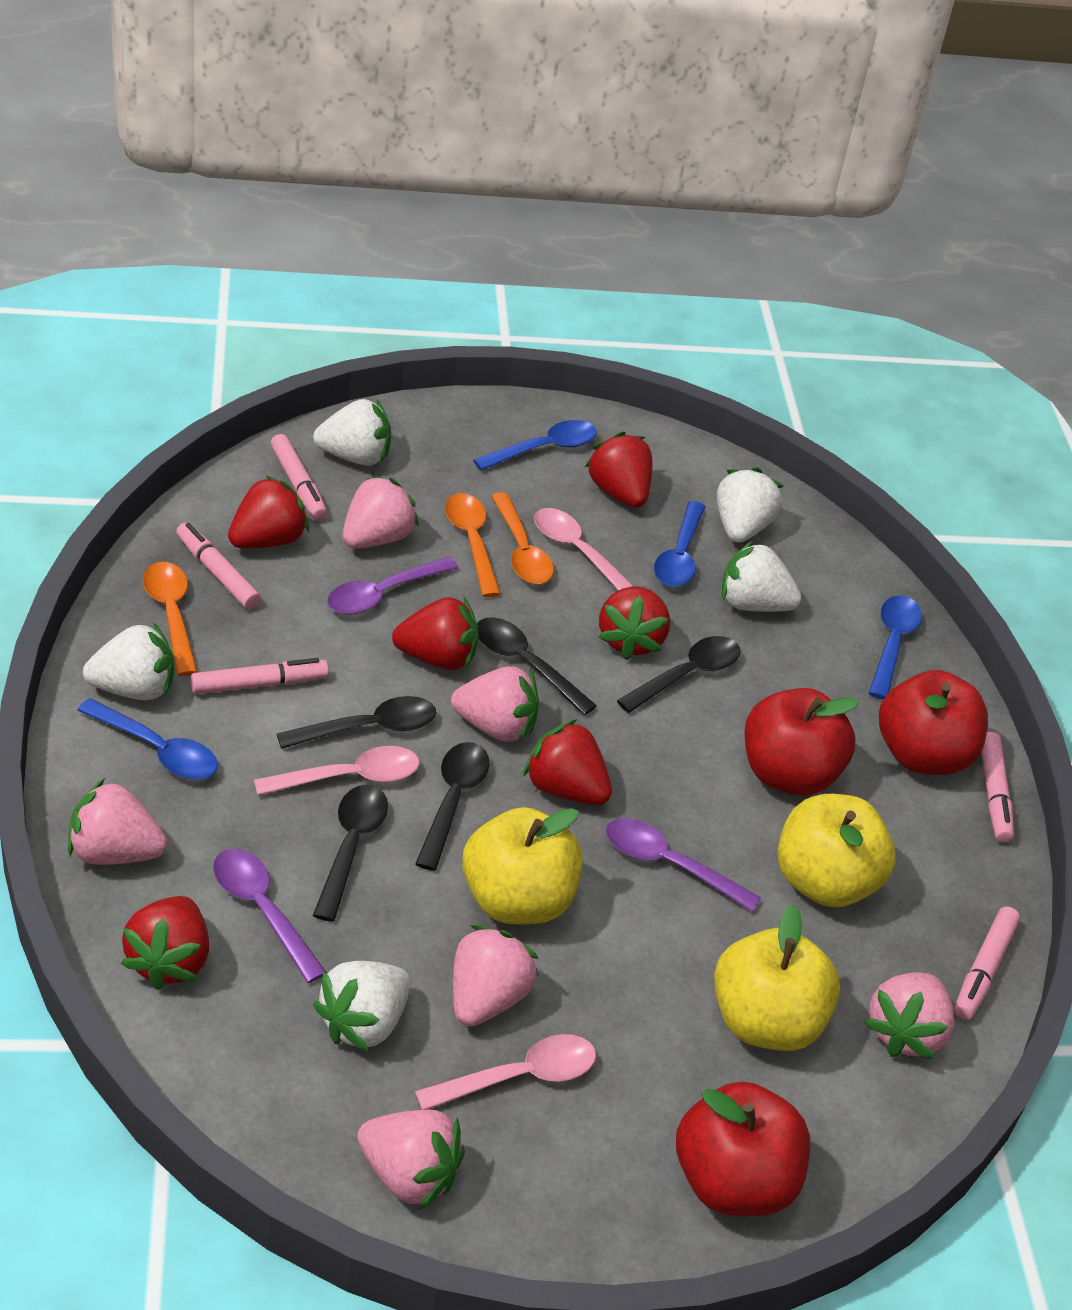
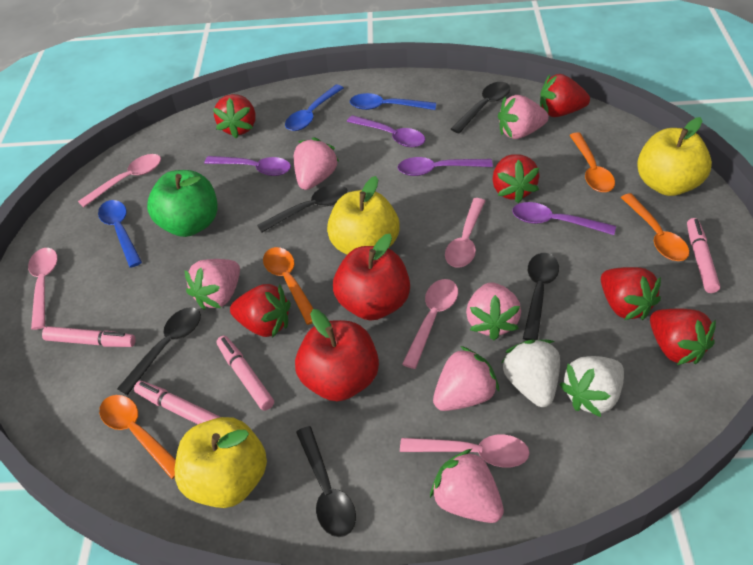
blue spoon: 4 -> 3
green apple: 0 -> 1
orange spoon: 3 -> 4
pink marker: 5 -> 4
pink spoon: 3 -> 5
purple spoon: 3 -> 4
red apple: 3 -> 2
white strawberry: 5 -> 2

